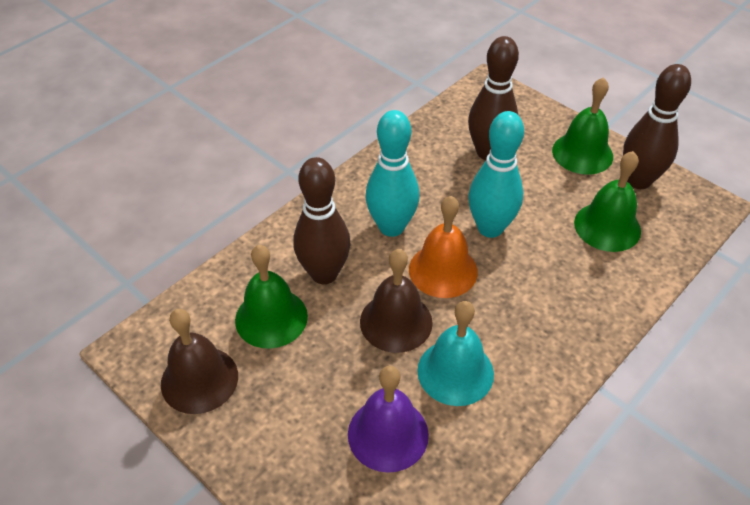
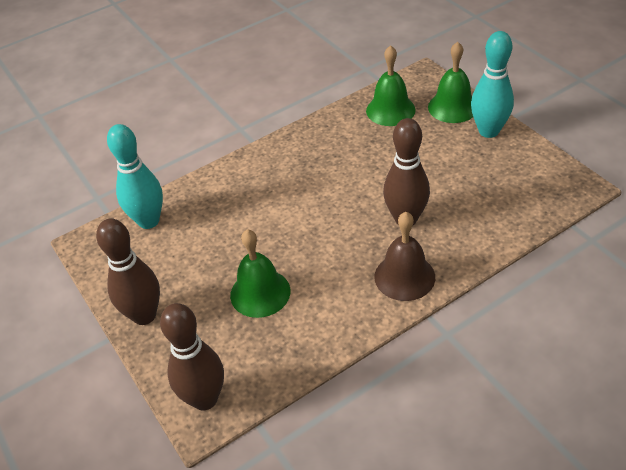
brown bell: 2 -> 1
orange bell: 1 -> 0
purple bell: 1 -> 0
turquoise bell: 1 -> 0

